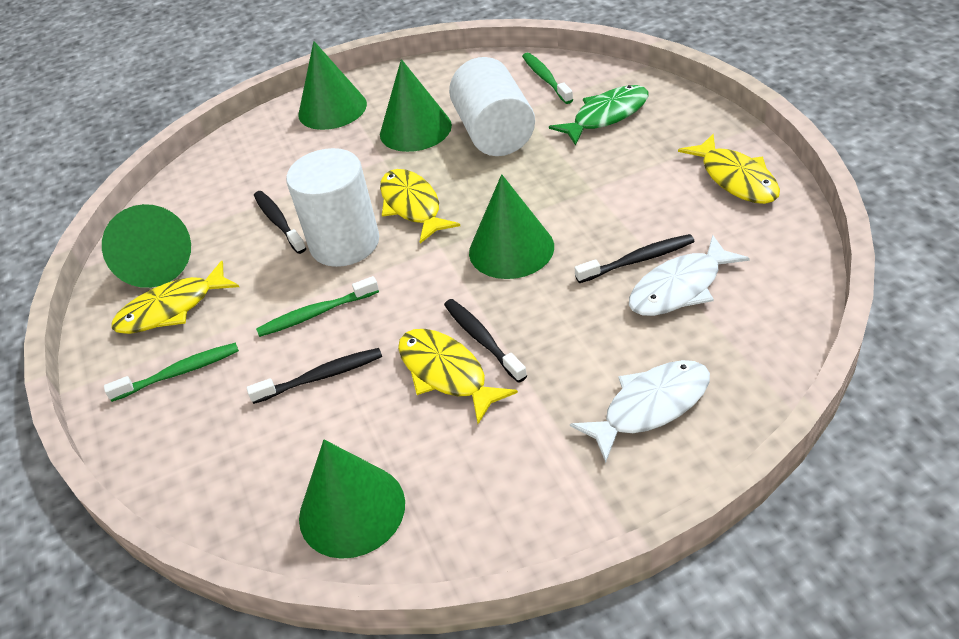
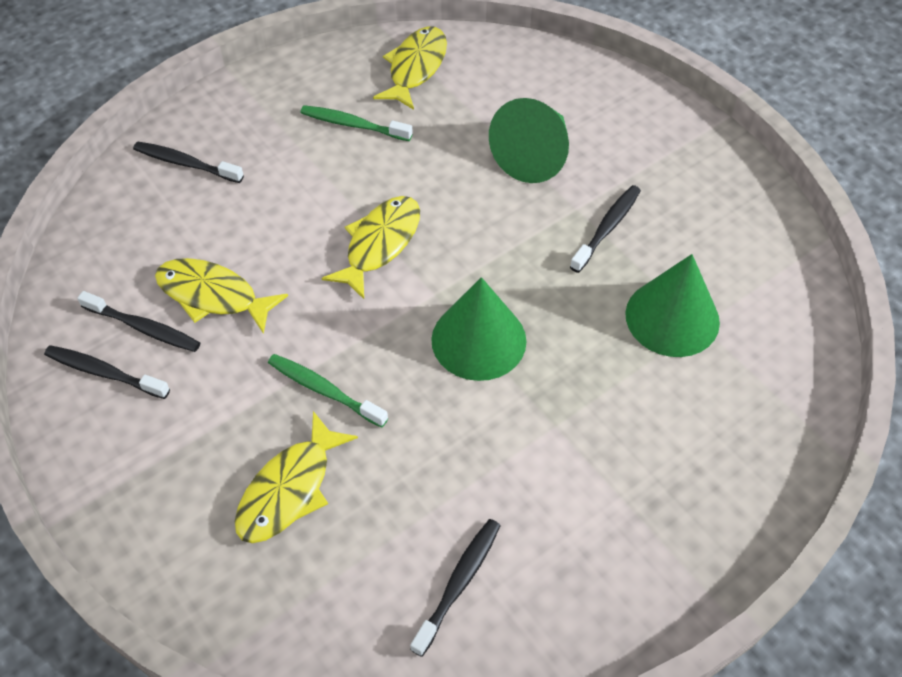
black toothbrush: 4 -> 5
green cone: 5 -> 3
green fish: 1 -> 0
green toothbrush: 3 -> 2
white cylinder: 2 -> 0
white fish: 2 -> 0

